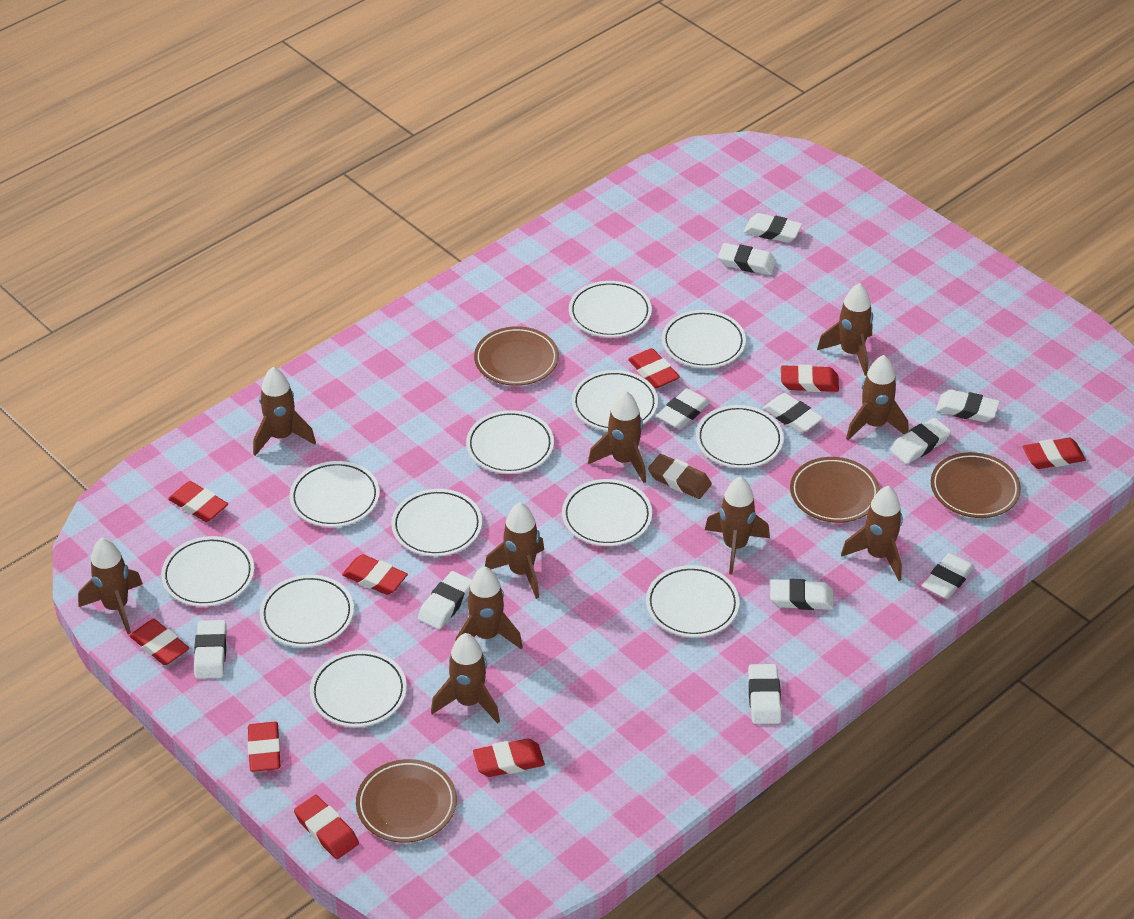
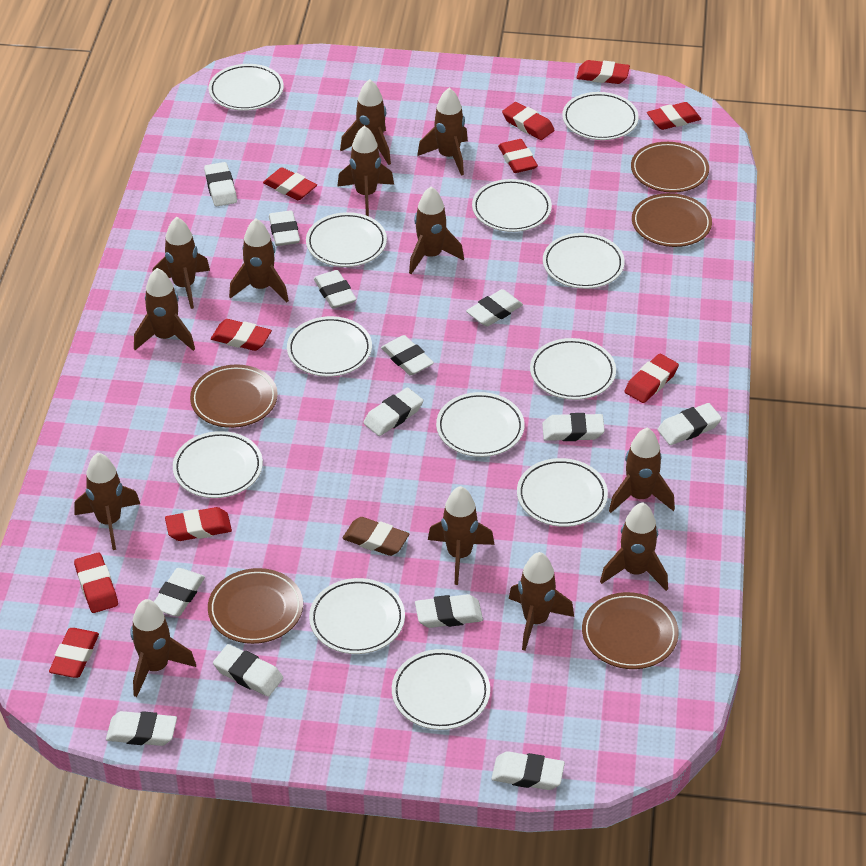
brown plate: 4 -> 5
brown rocket: 10 -> 13
red eraser: 9 -> 10
white eraser: 11 -> 13

